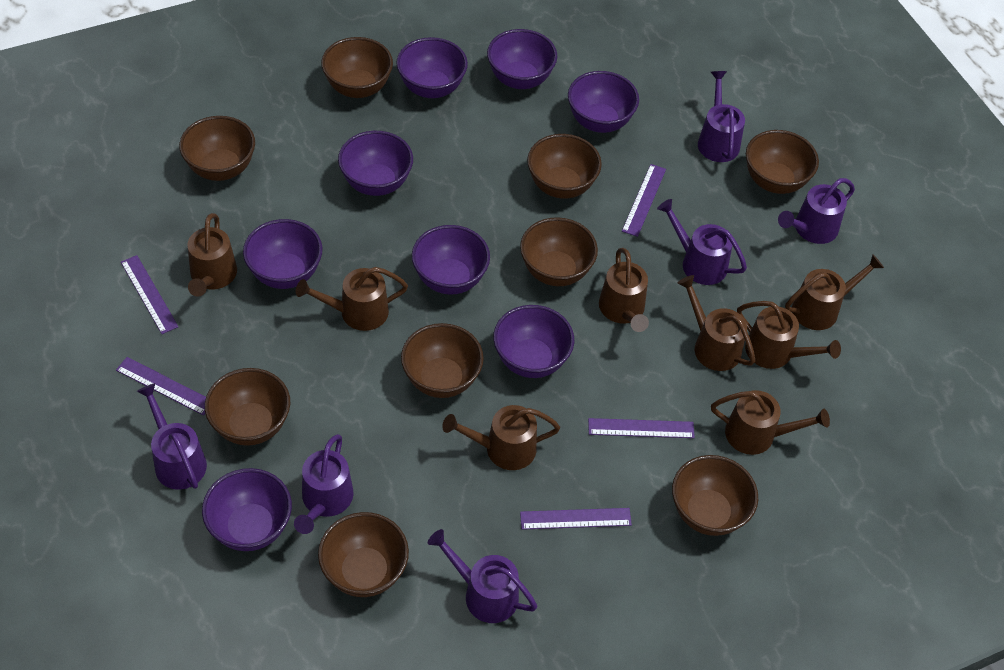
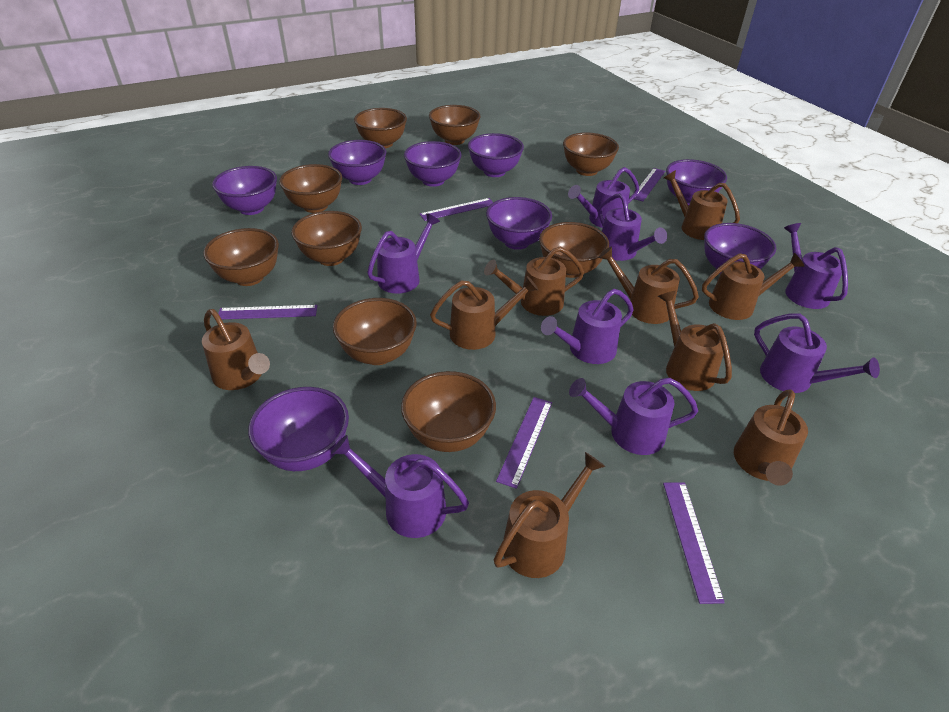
brown watering can: 8 -> 9
purple watering can: 6 -> 8

